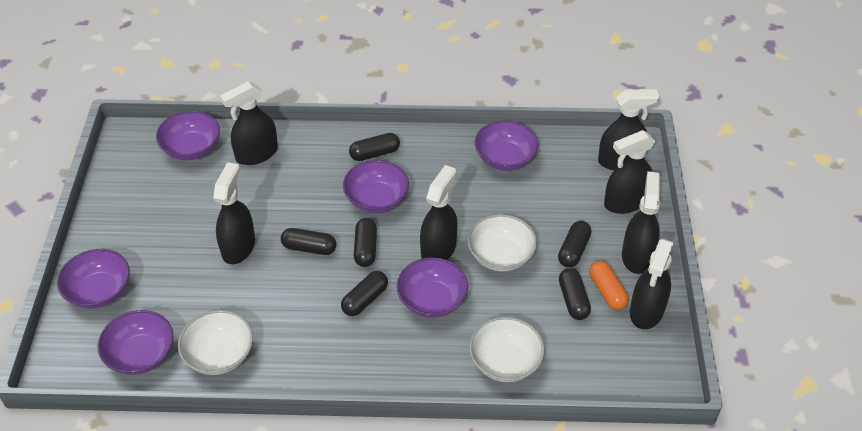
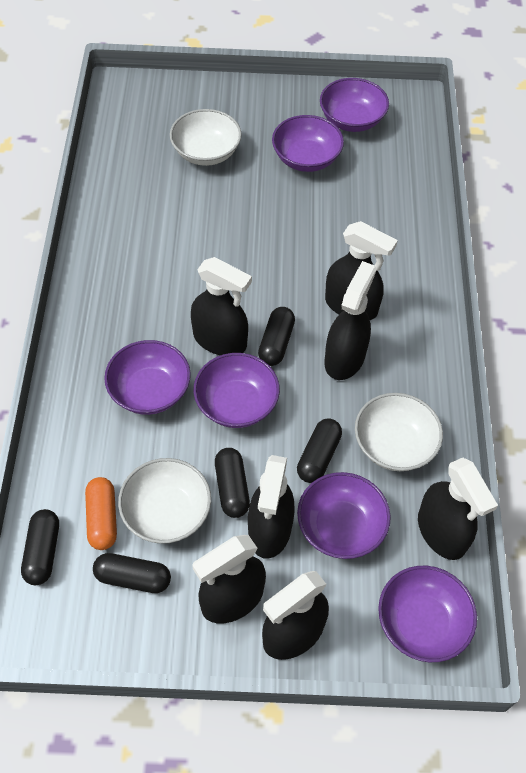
black capsule: 6 -> 5

